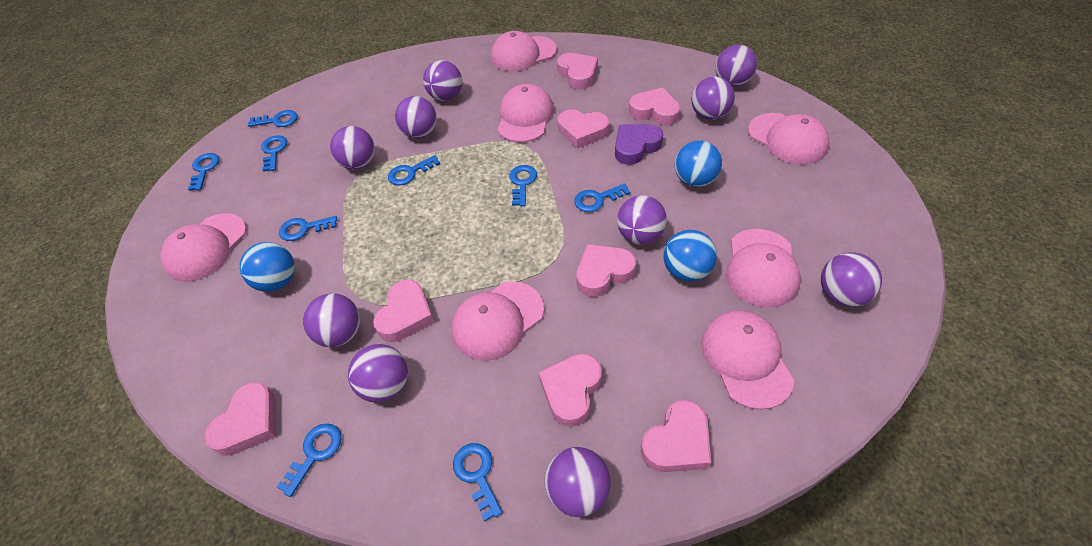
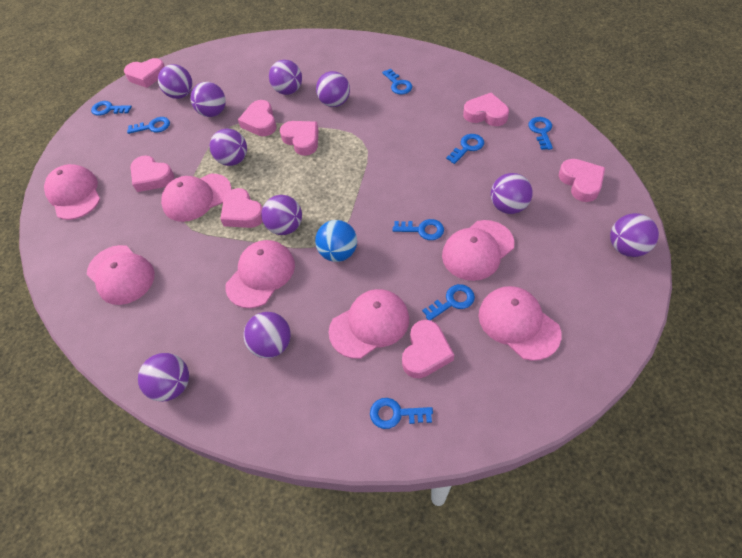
blue ball: 3 -> 1
blue key: 9 -> 8
purple heart: 1 -> 0

